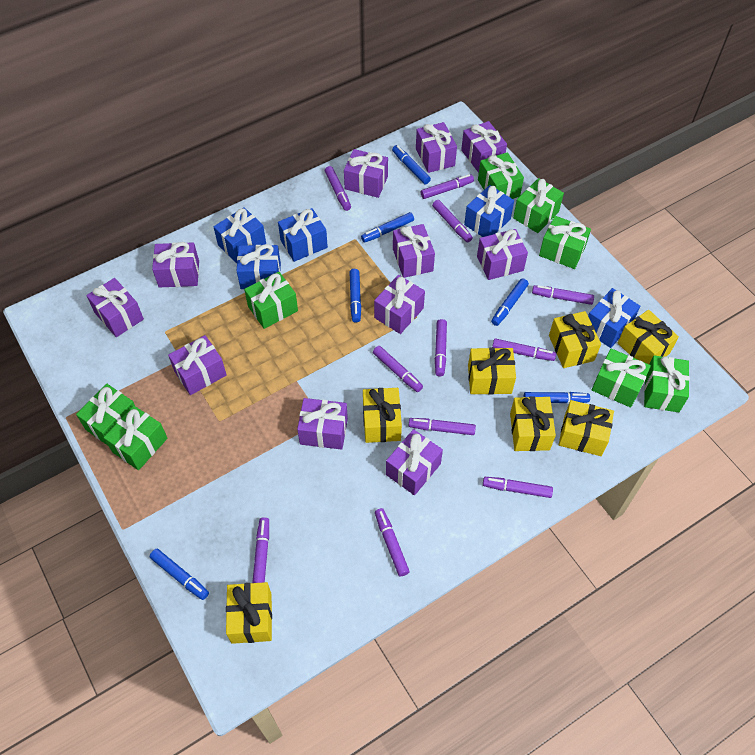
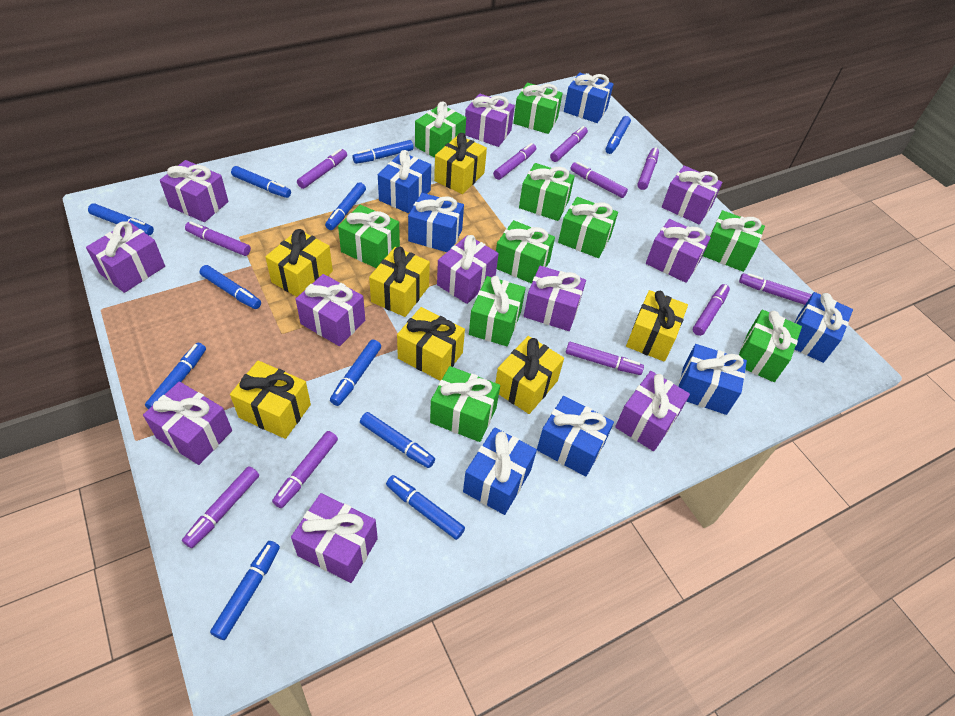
blue gift: 5 -> 7
blue marker: 6 -> 11
green gift: 8 -> 10

